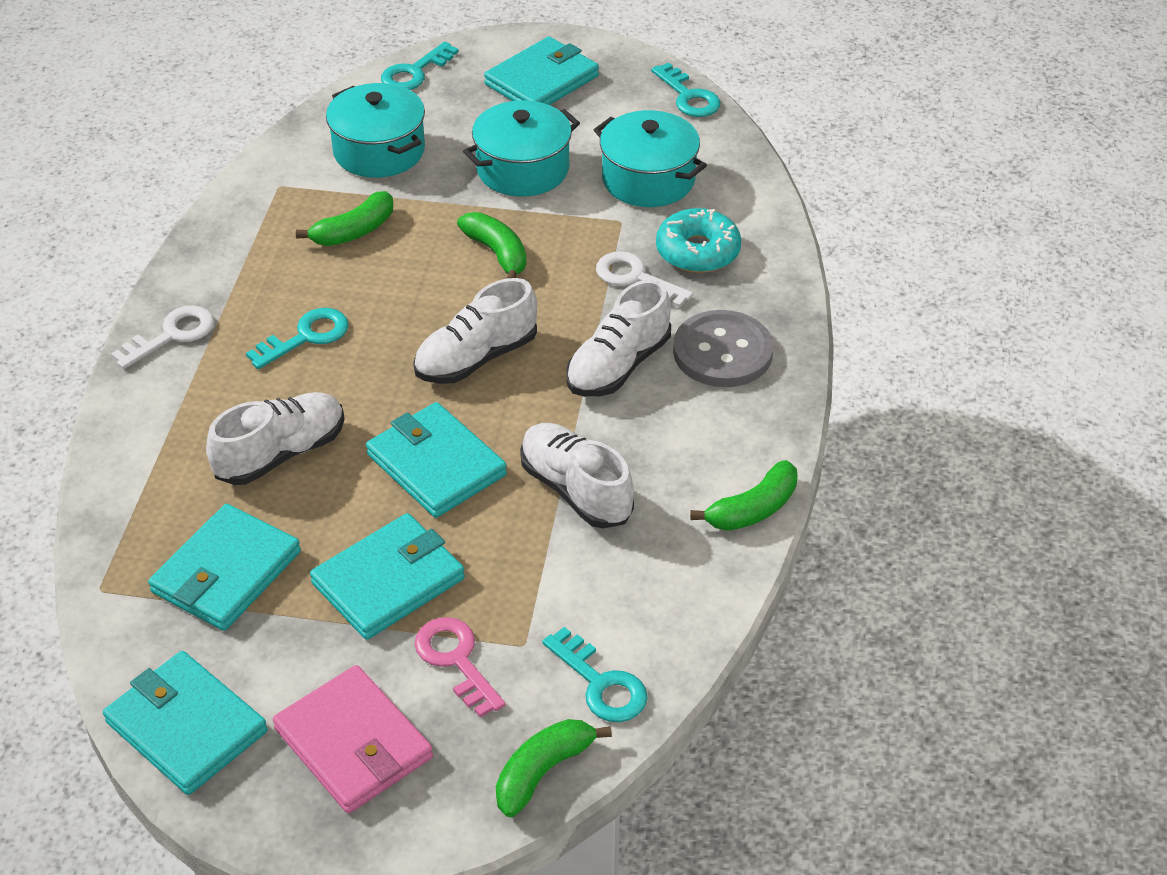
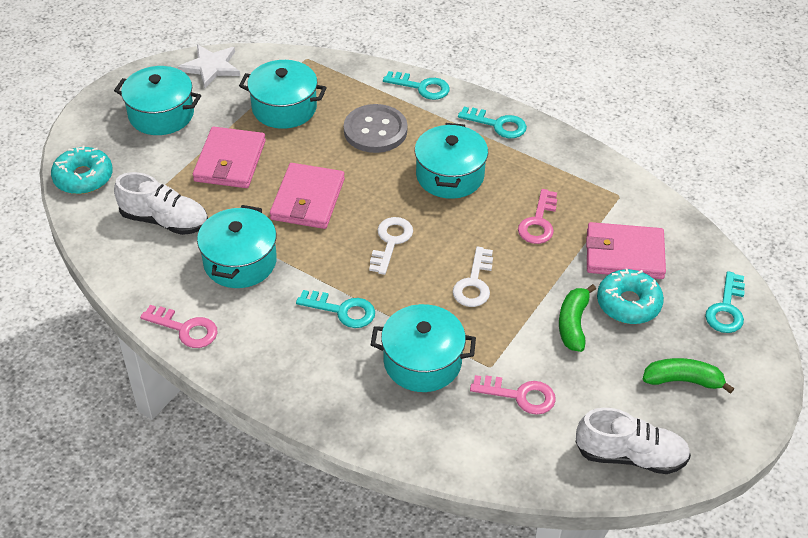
green banana: 4 -> 2
pink key: 1 -> 3
pink wallet: 1 -> 3
turquoise donut: 1 -> 2
turquoise pot: 3 -> 5
turquoise wallet: 5 -> 0
white shoe: 4 -> 2
white star: 0 -> 1

